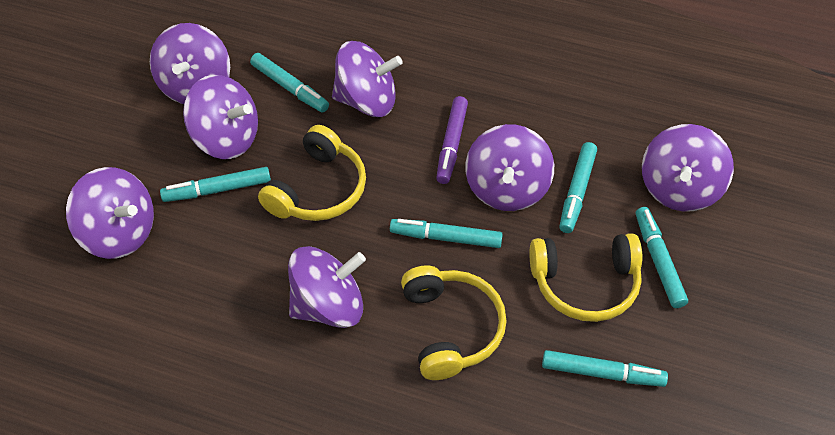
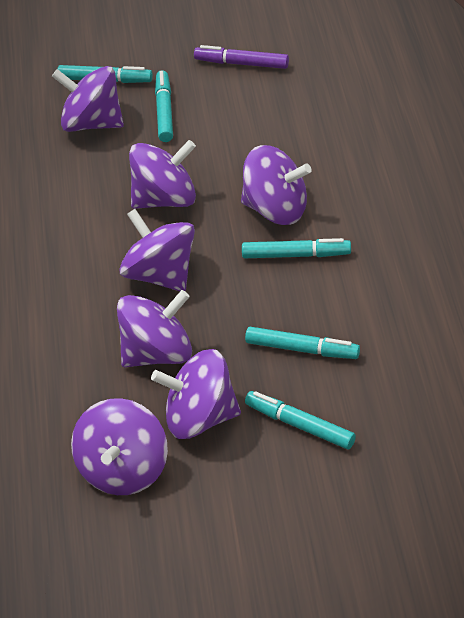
turquoise marker: 6 -> 5
yellow headphones: 3 -> 0

